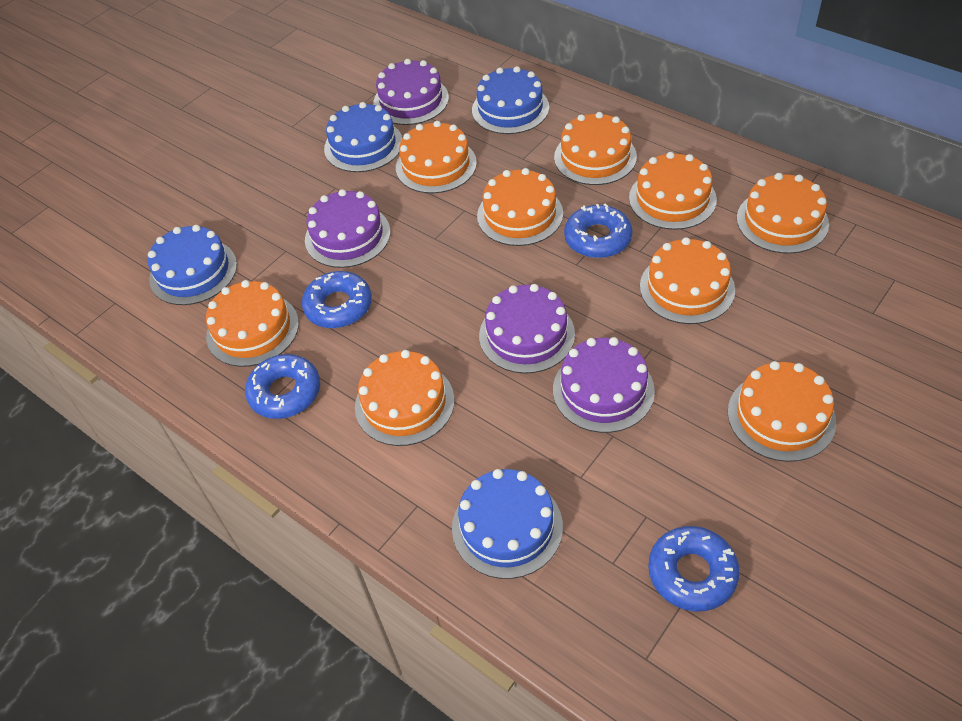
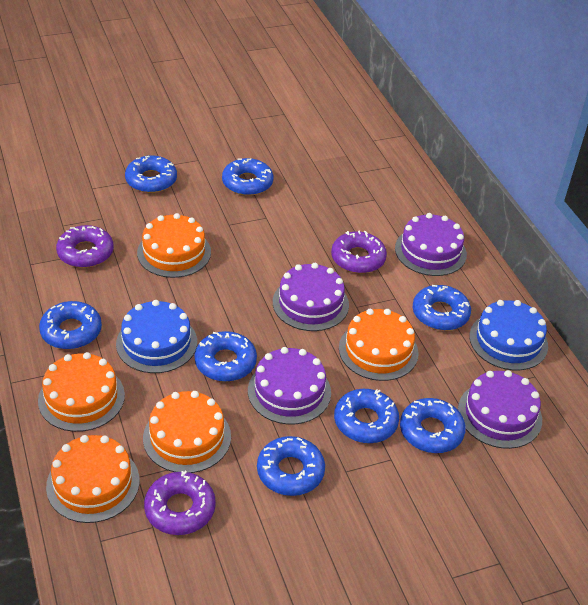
blue cake: 4 -> 2
blue donut: 4 -> 8
orange cake: 9 -> 5
purple donut: 0 -> 3

